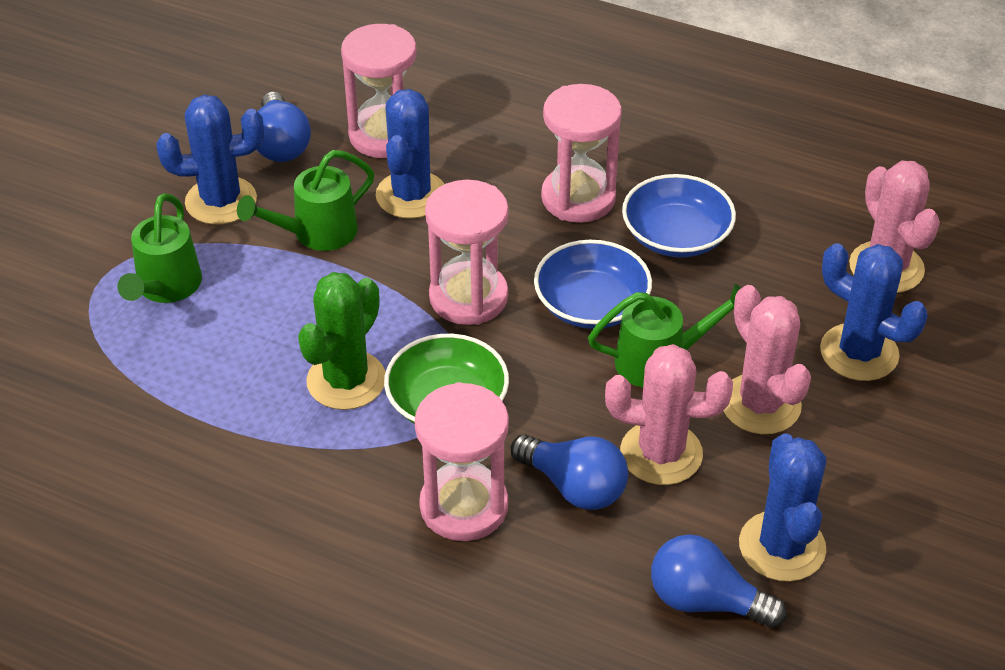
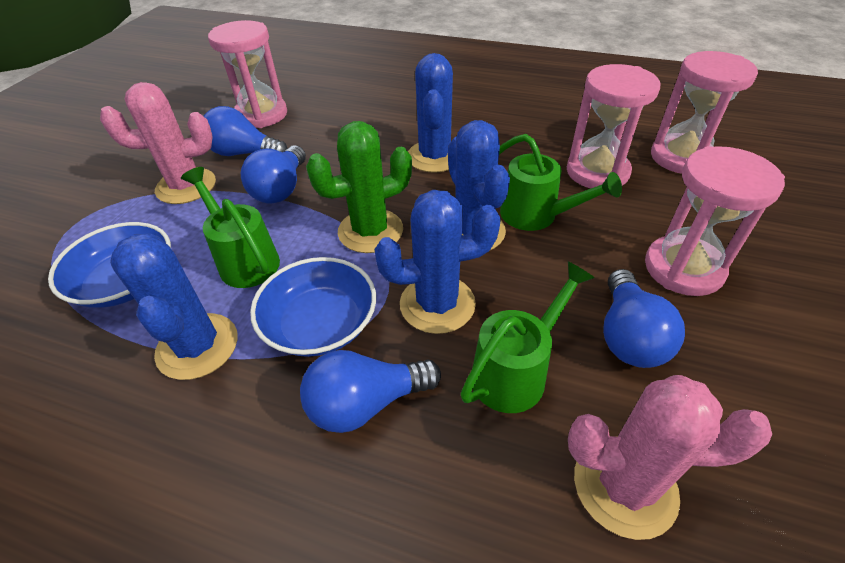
blue light bulb: 3 -> 4
green bowl: 1 -> 0
pink cactus: 3 -> 2

